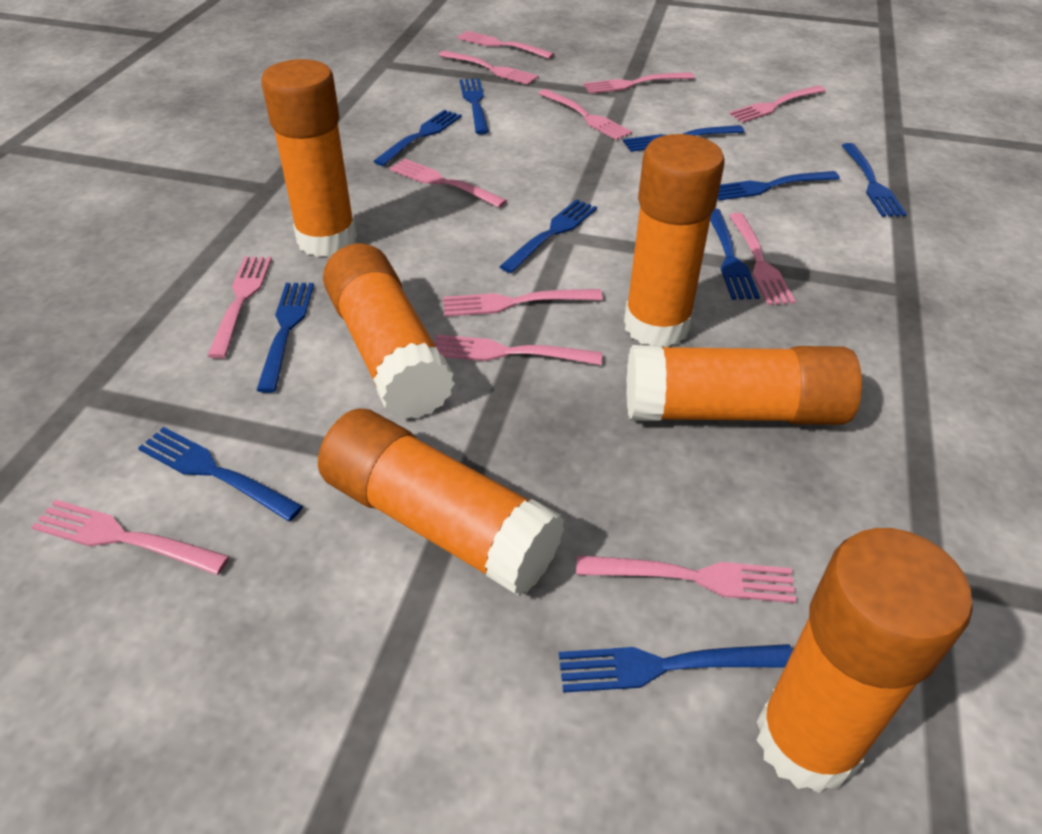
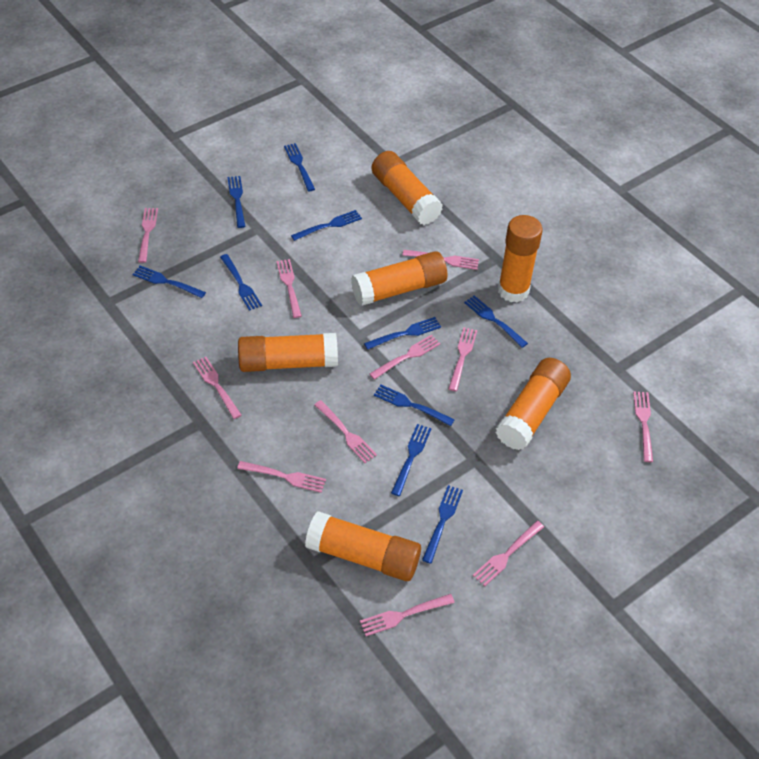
pink fork: 12 -> 11

